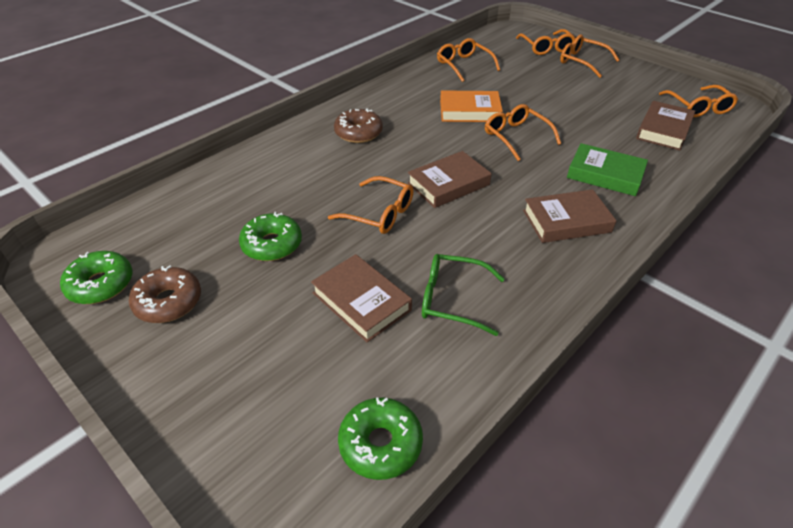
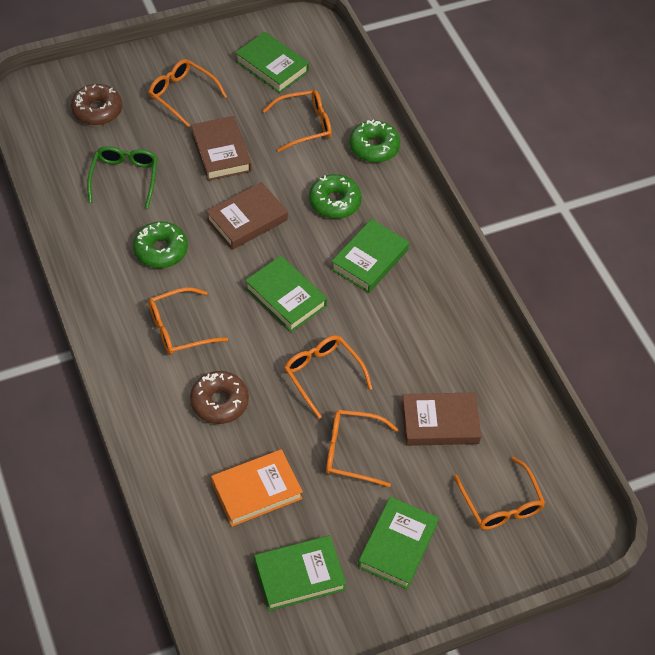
brown book: 4 -> 3
green book: 1 -> 5

